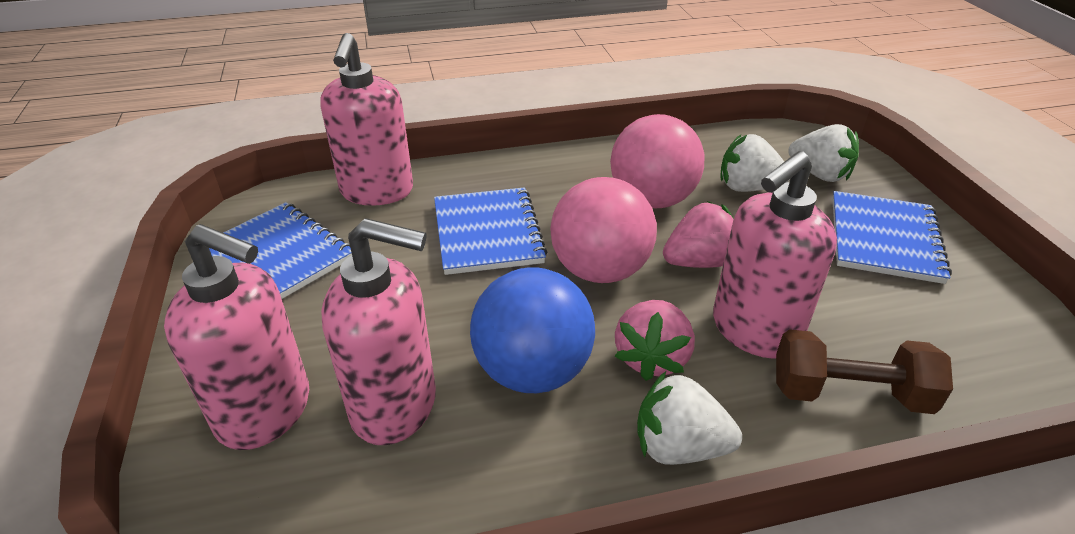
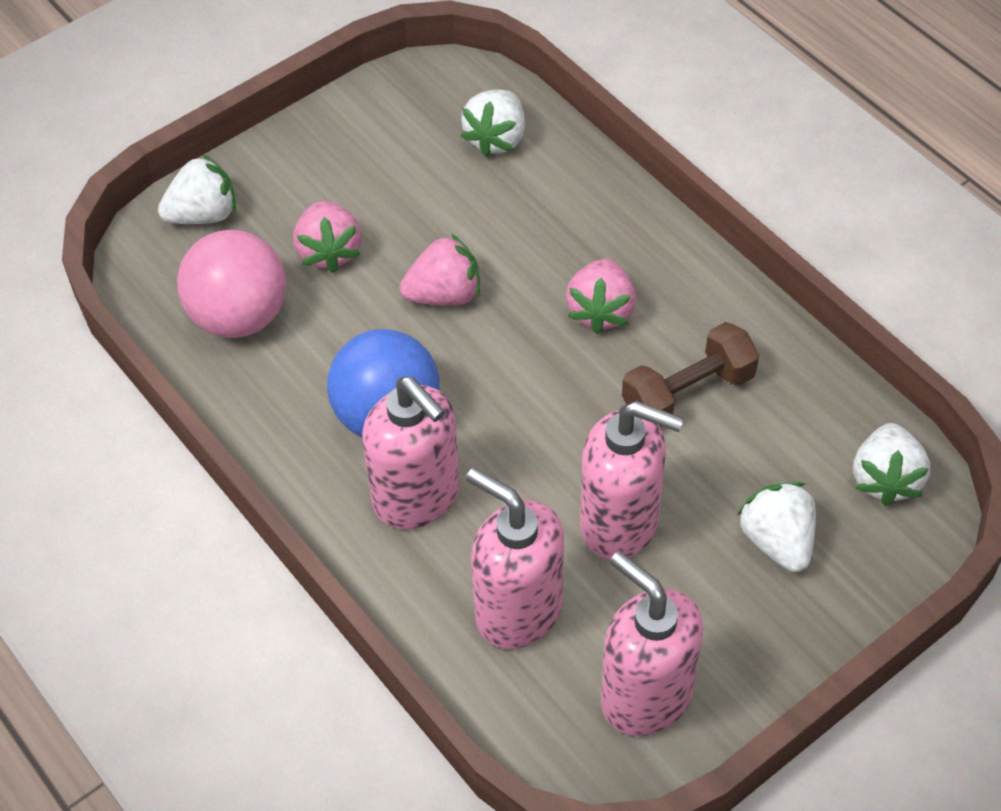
blue notebook: 3 -> 0
pink ball: 2 -> 1
pink strawberry: 2 -> 3
white strawberry: 3 -> 4

